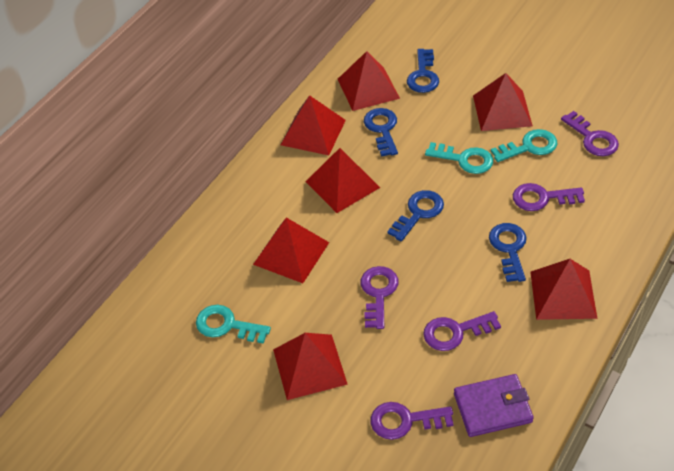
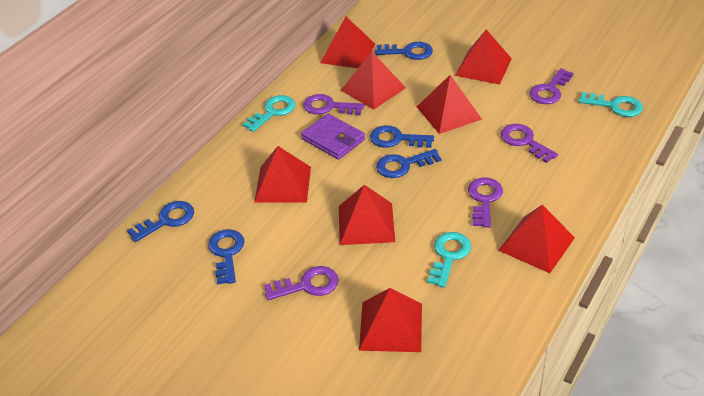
blue key: 4 -> 5
red pyramid: 7 -> 8

